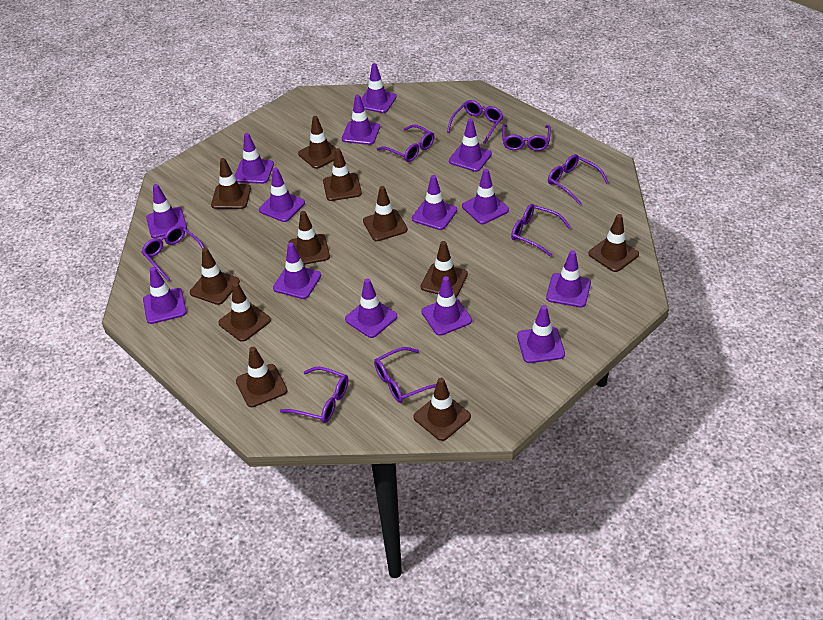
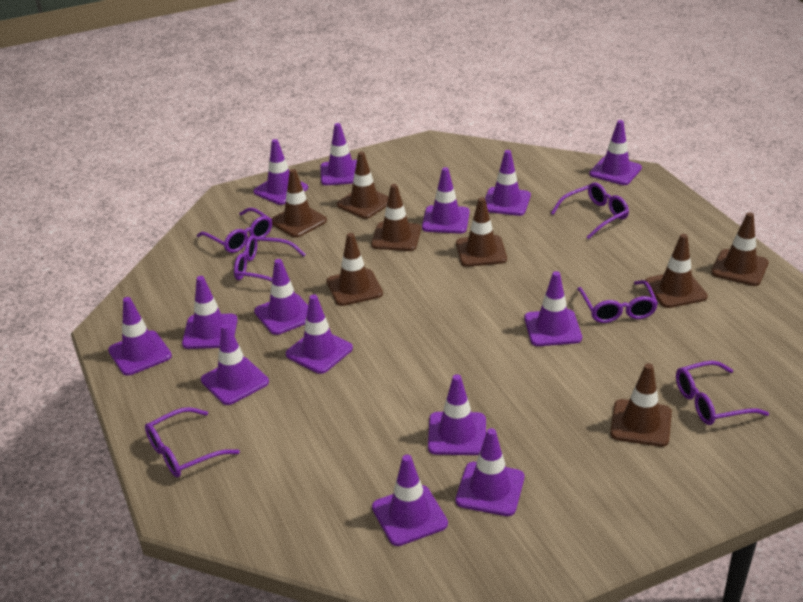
brown traffic cone: 11 -> 8
purple glasses: 8 -> 6

